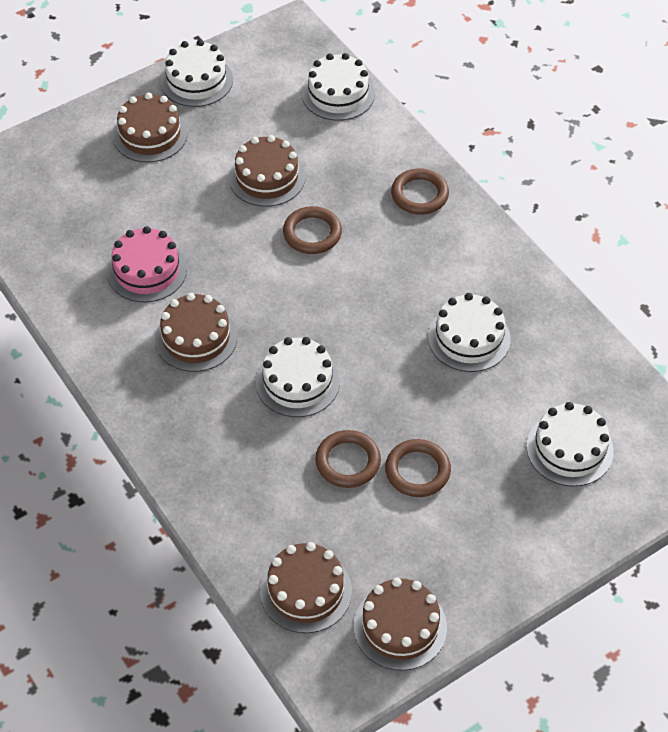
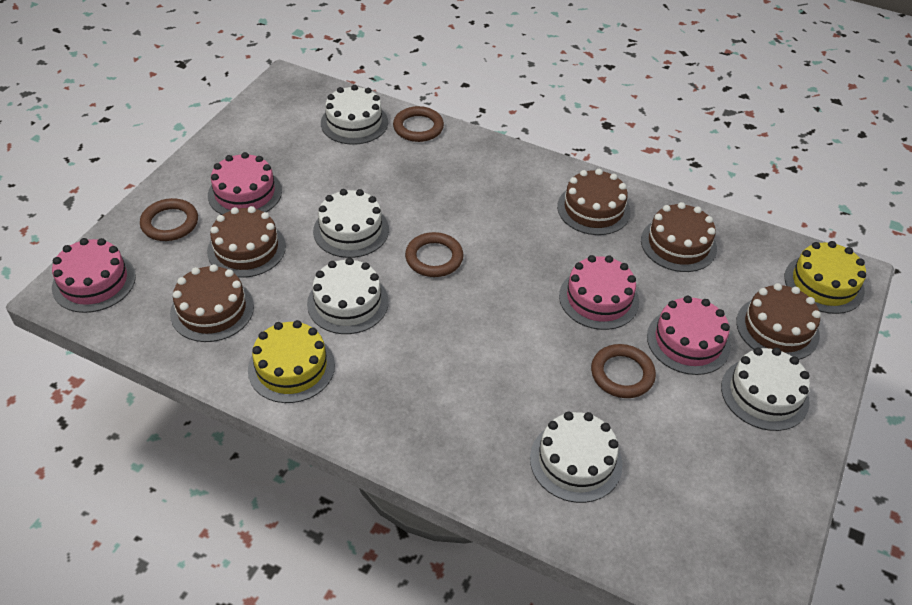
pink cake: 1 -> 4
yellow cake: 0 -> 2

